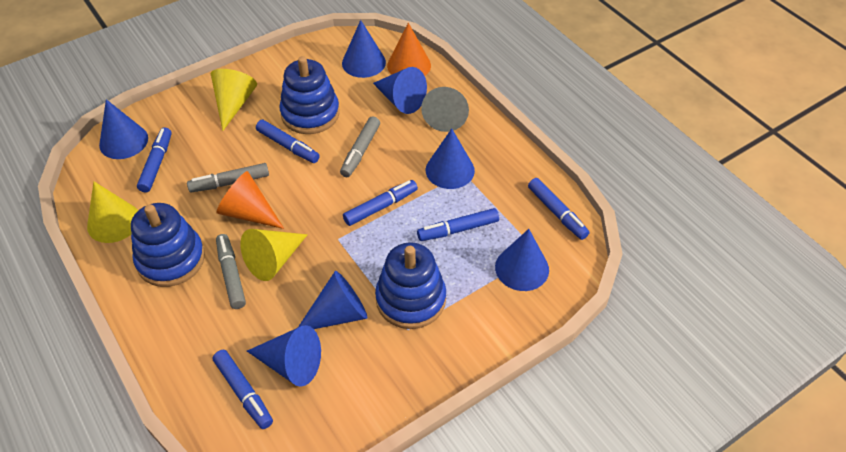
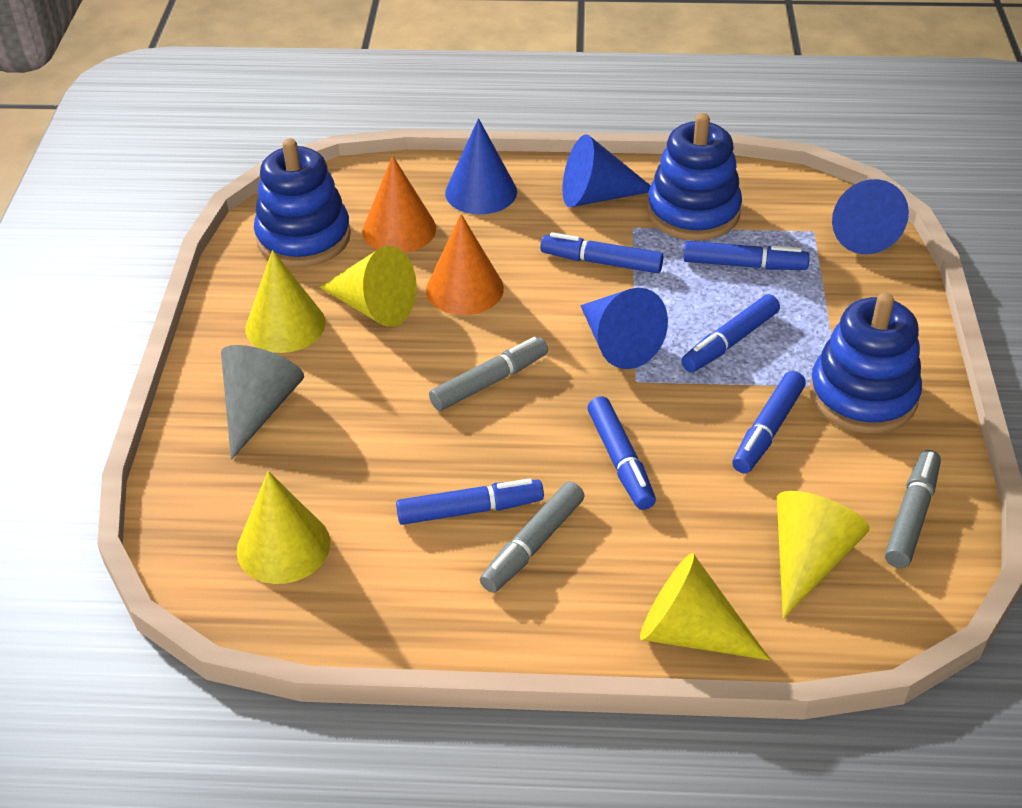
blue cone: 7 -> 4
yellow cone: 3 -> 5

